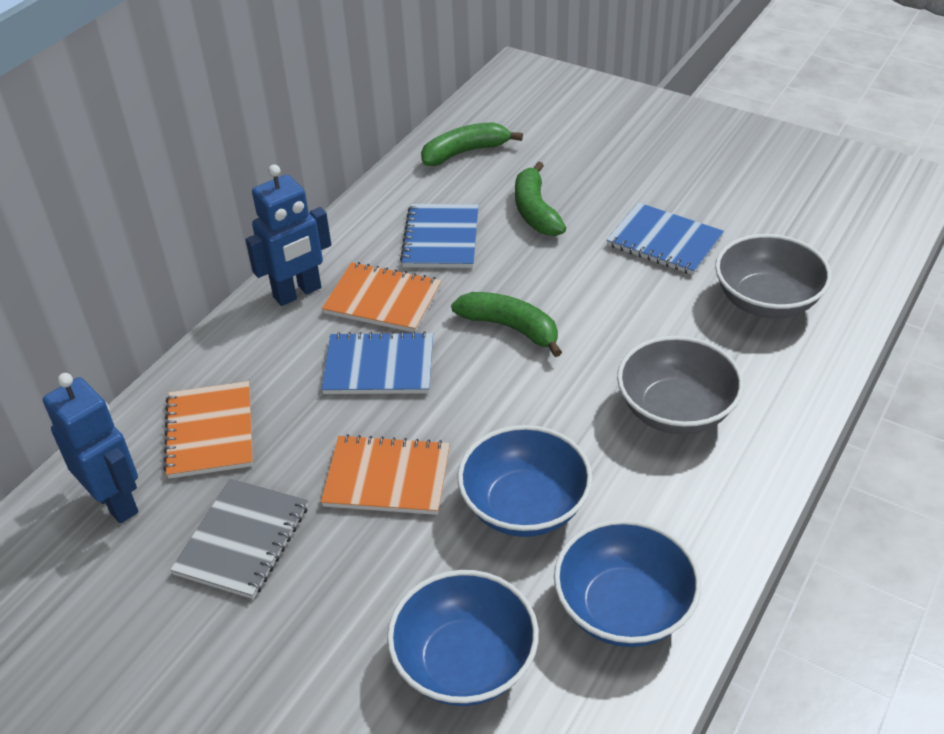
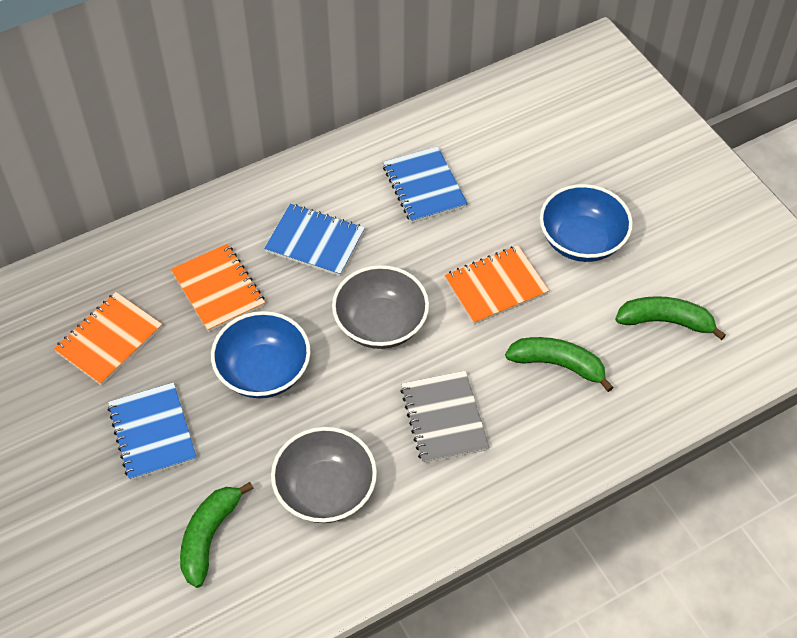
blue bowl: 3 -> 2
blue robot: 2 -> 0

